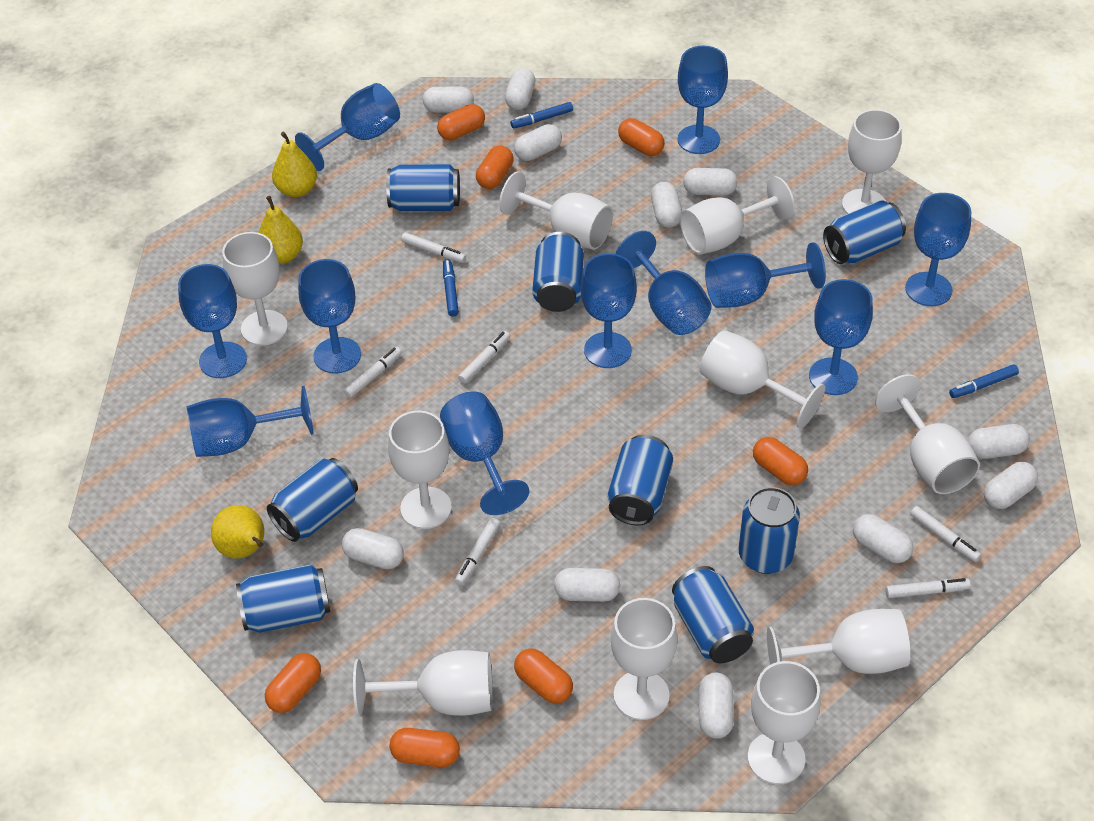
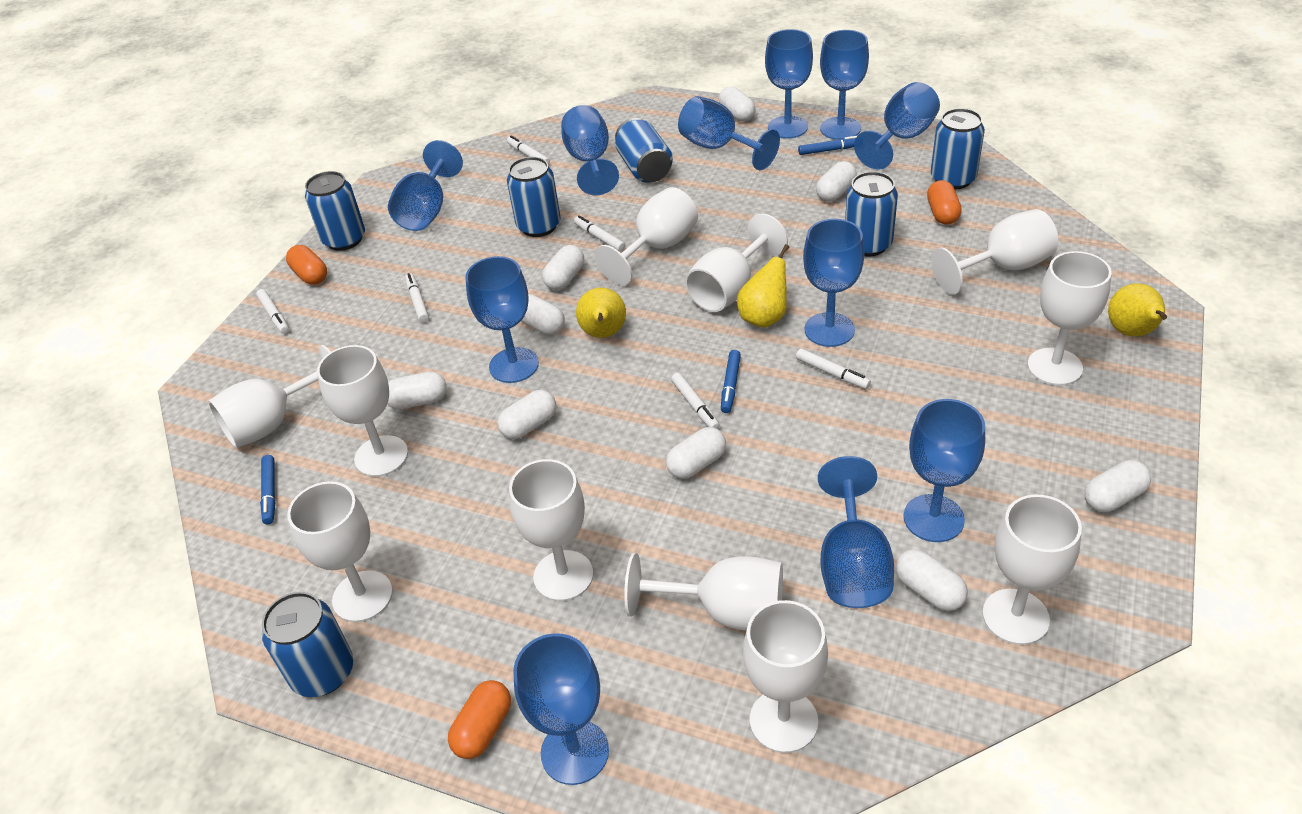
blue can: 8 -> 6
orange capsule: 7 -> 3
white capsule: 11 -> 9

